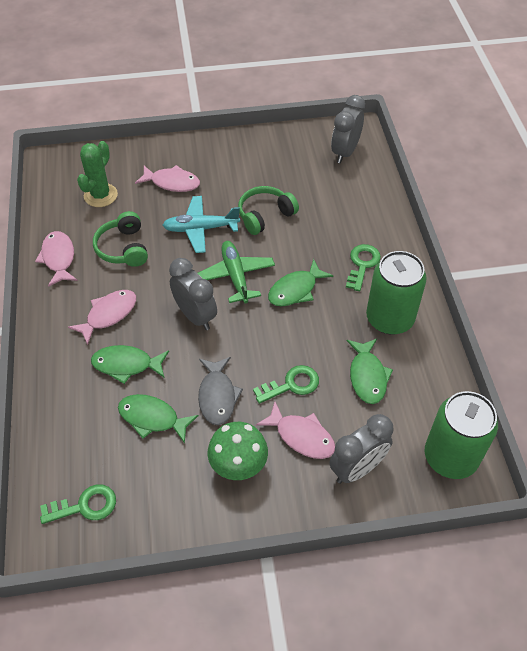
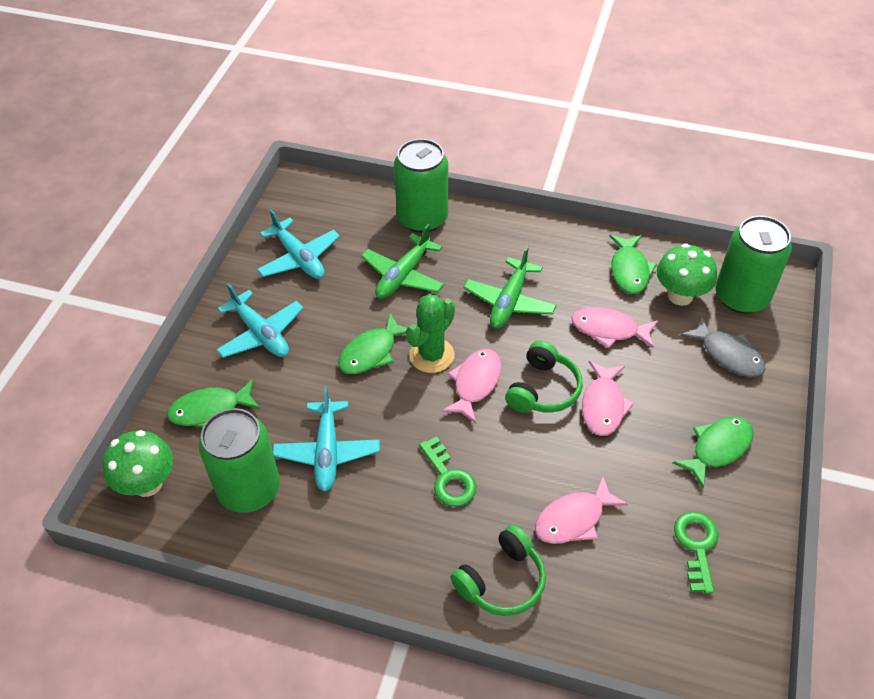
green can: 2 -> 3
green key: 3 -> 2
green mushroom: 1 -> 2
green plane: 1 -> 2
grey clock: 3 -> 0
turquoise plane: 1 -> 3

